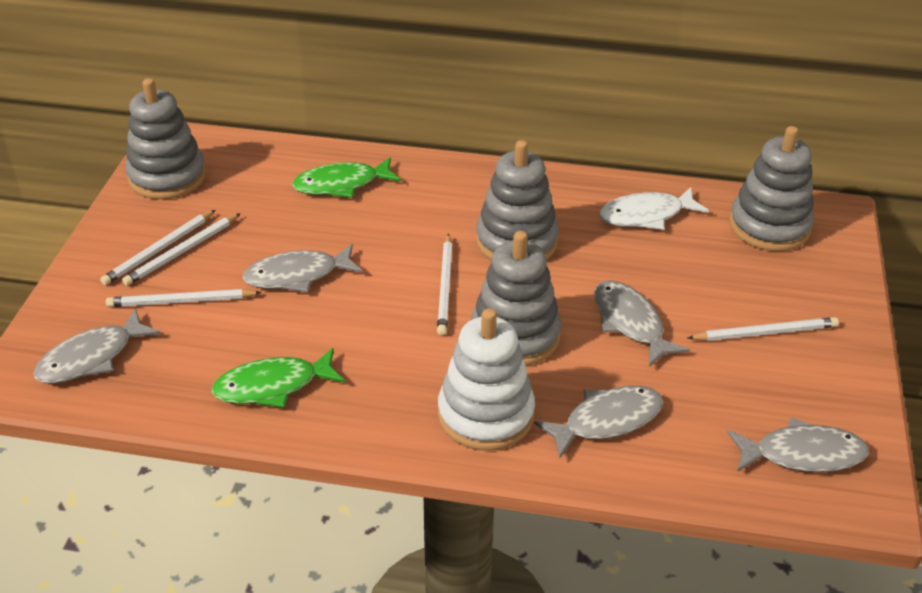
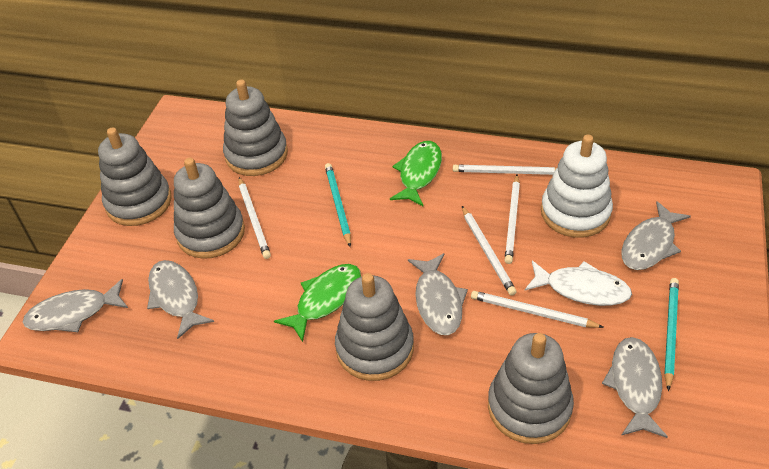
grey stacking toy: 4 -> 5
turquoise pencil: 0 -> 2

